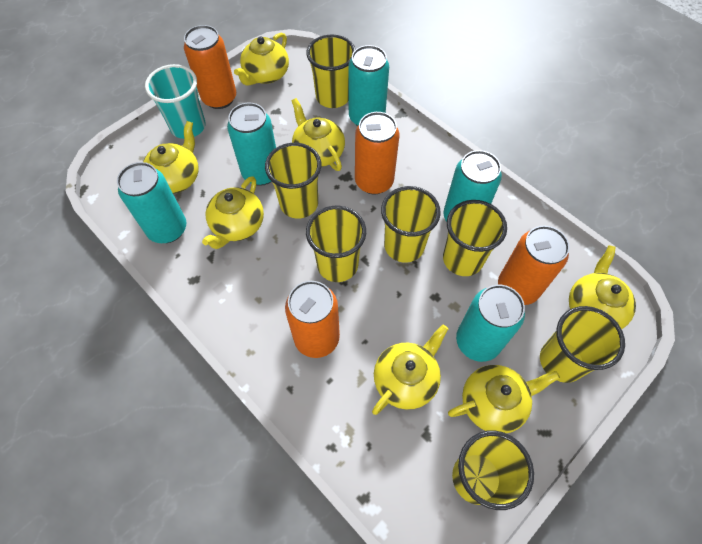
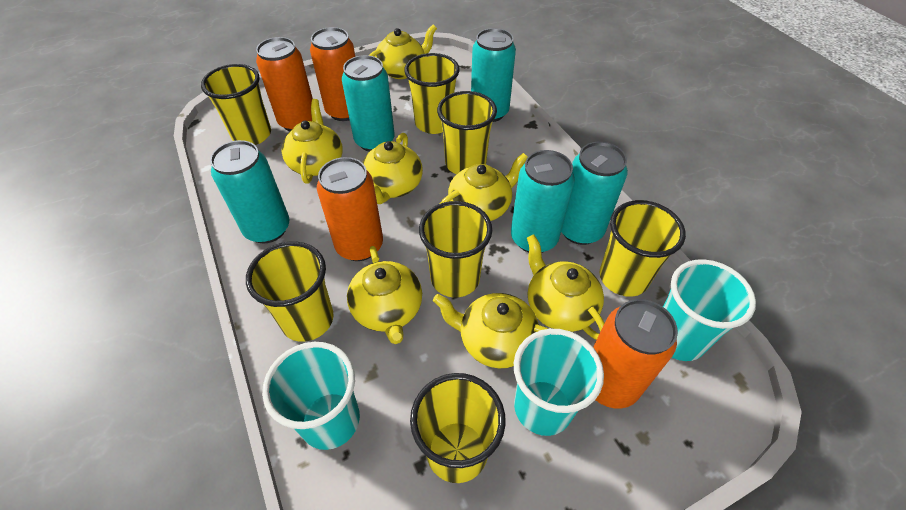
turquoise cup: 1 -> 3

